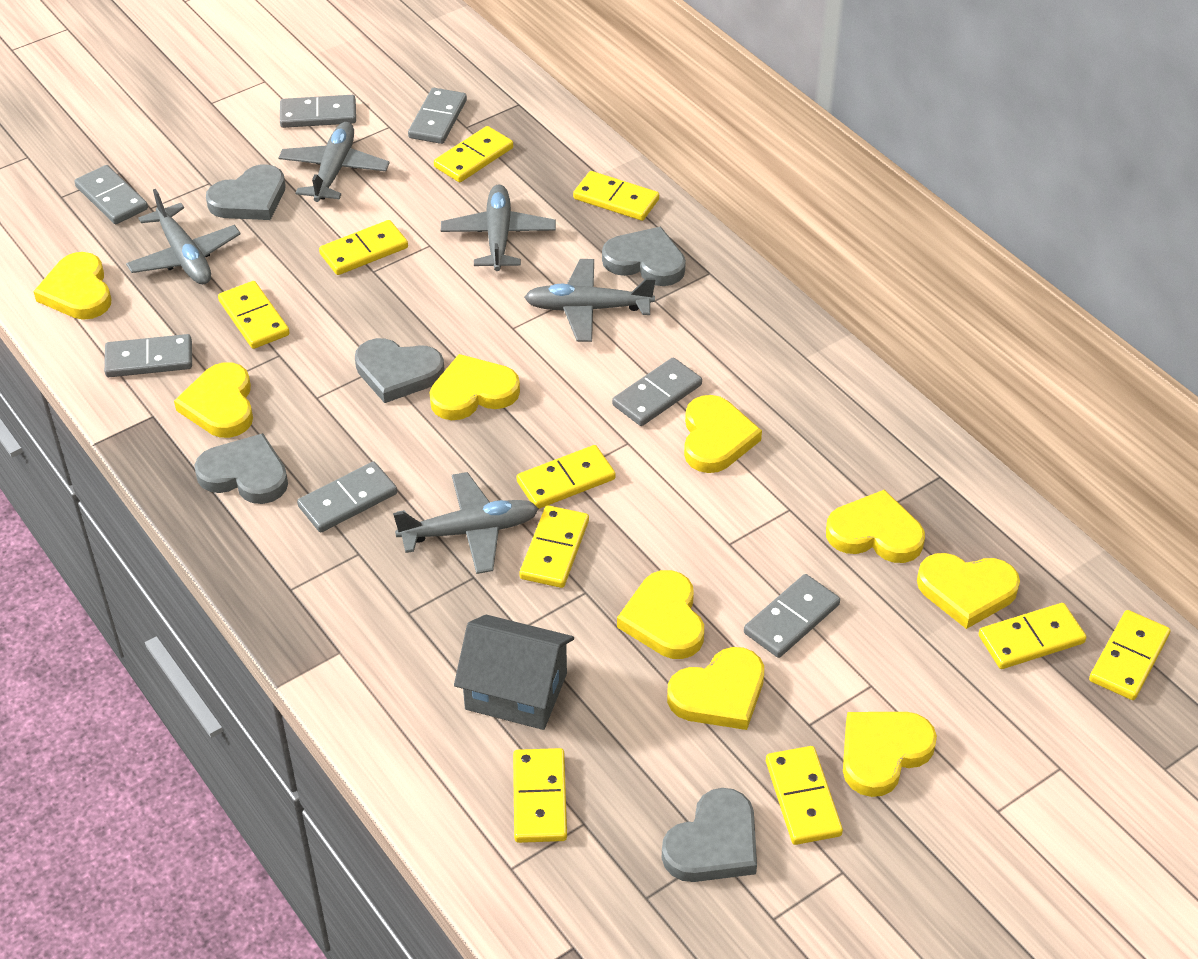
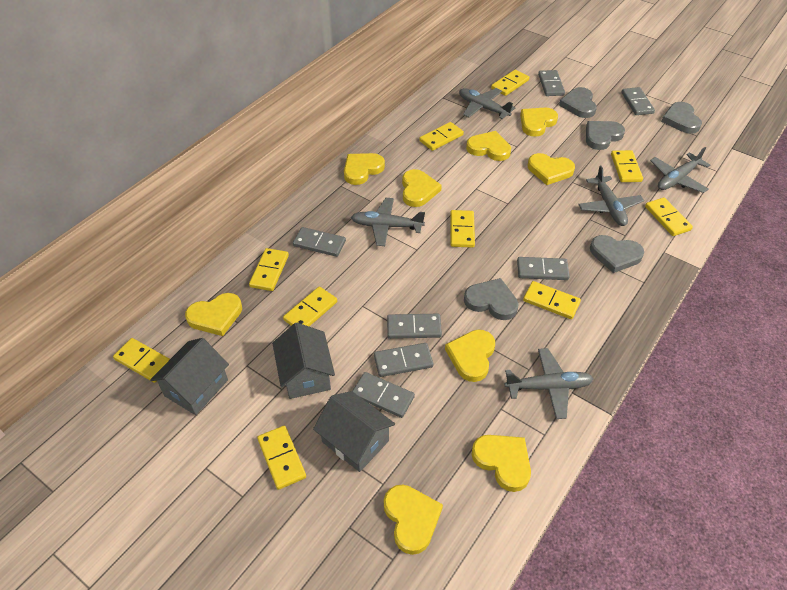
grey house: 1 -> 3

